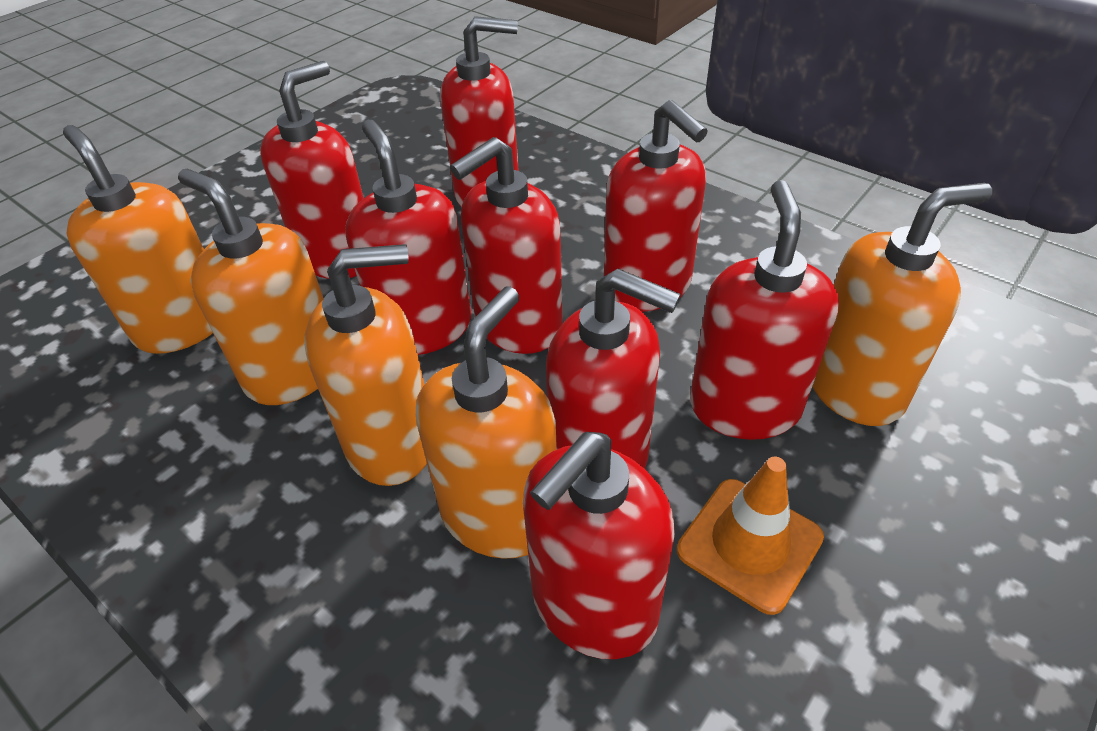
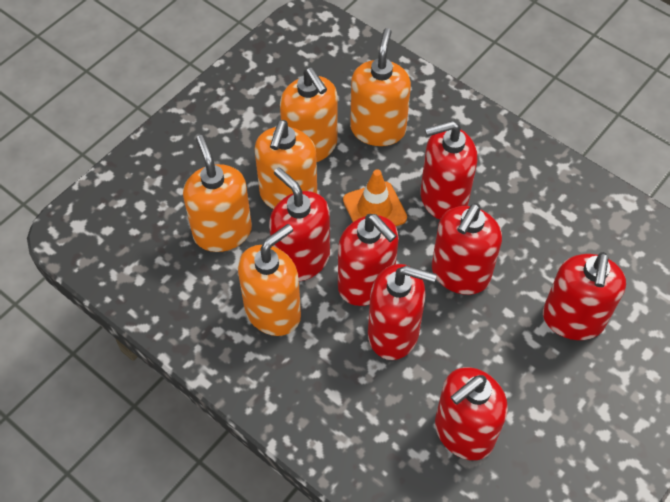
red soap dispenser: 8 -> 7

